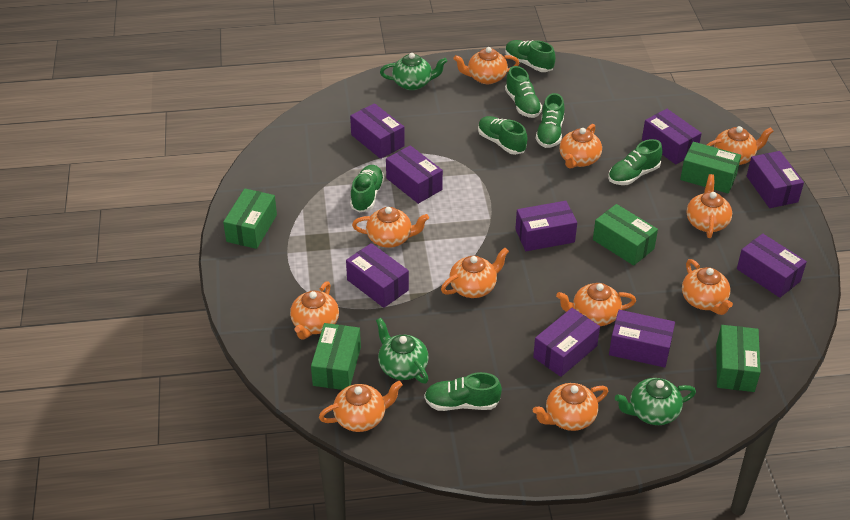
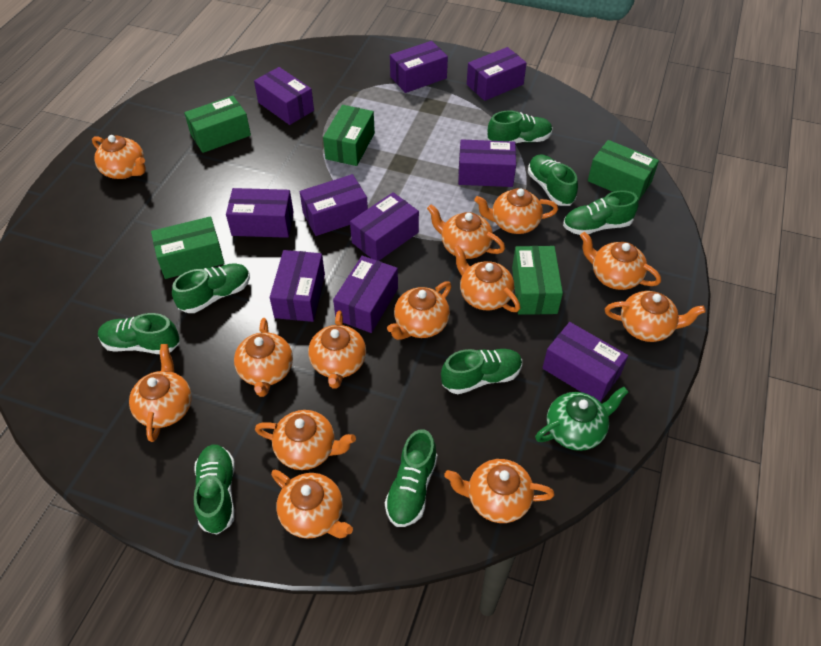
green shoe: 7 -> 8
green teapot: 3 -> 1
orange teapot: 11 -> 13
purple box: 9 -> 10

